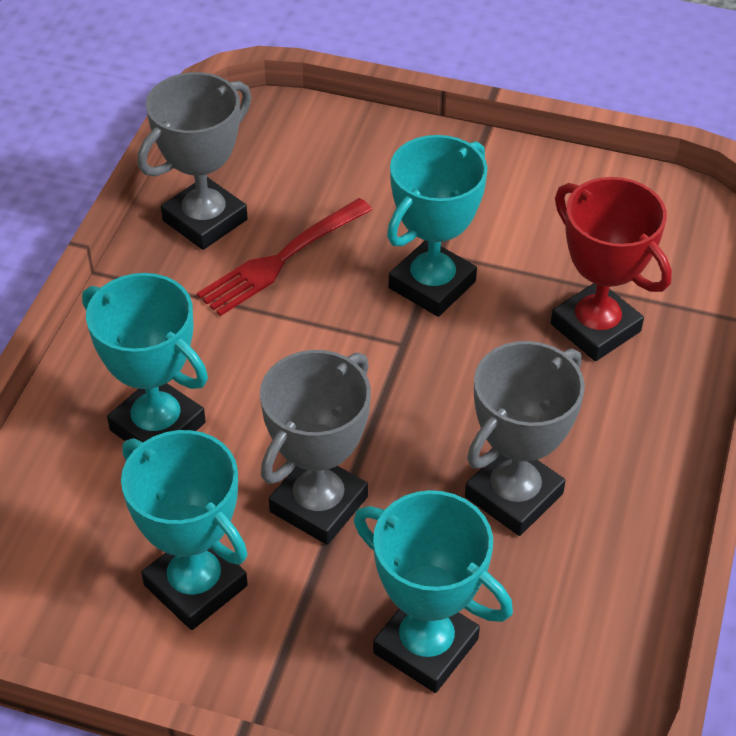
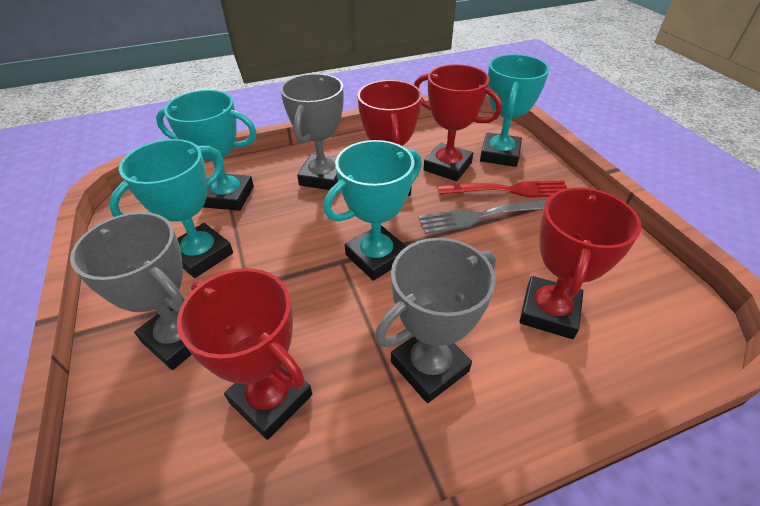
grey fork: 0 -> 1
red trophy: 1 -> 4

